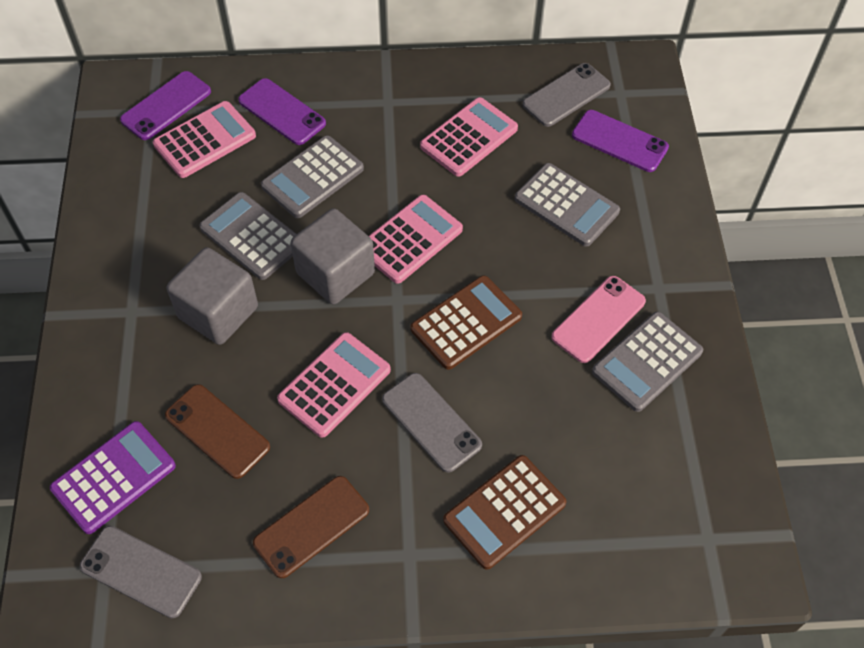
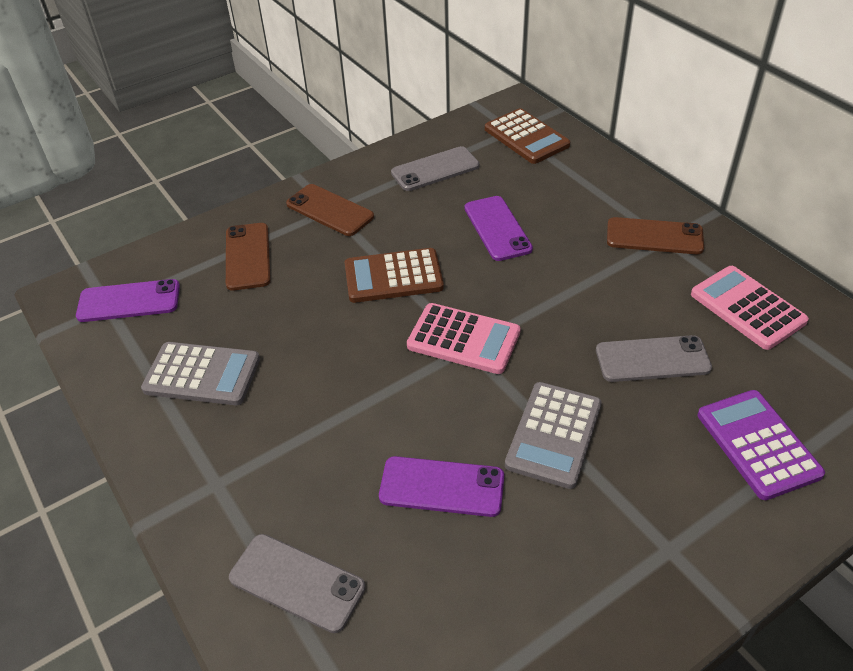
brown phone: 2 -> 3
grey calculator: 4 -> 2
grey cube: 2 -> 0
pink calculator: 4 -> 2
pink phone: 1 -> 0

